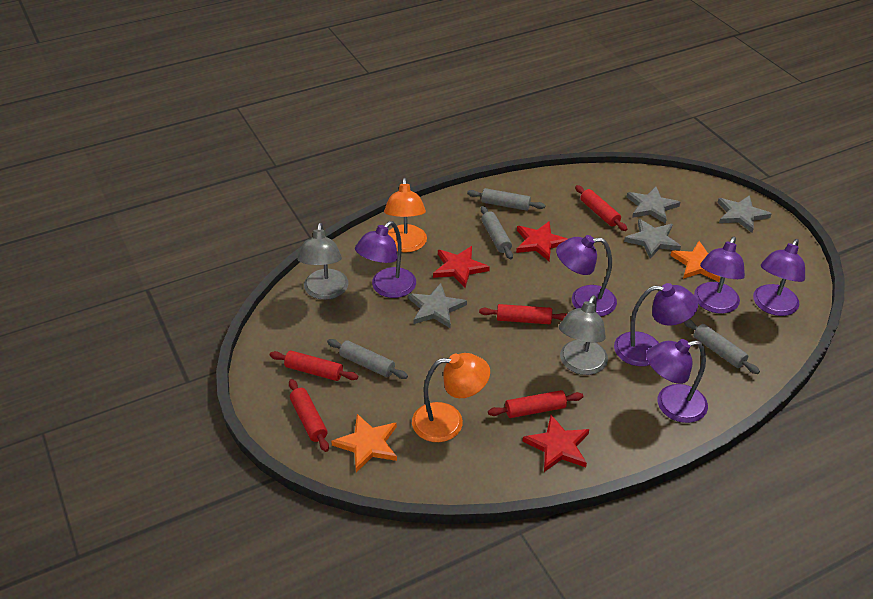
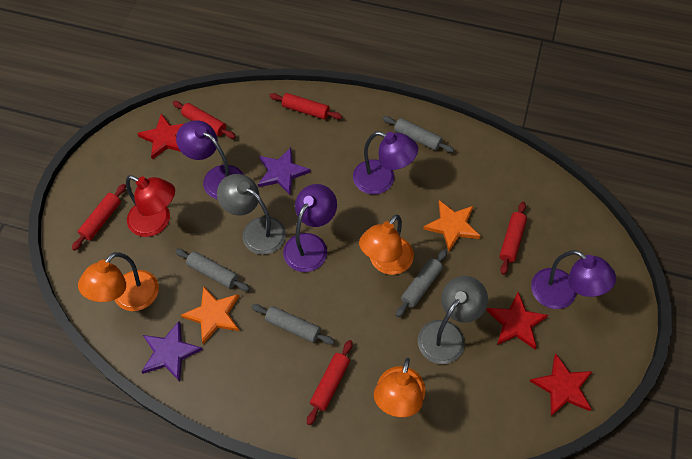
grey star: 4 -> 0
orange lamp: 2 -> 3
purple lamp: 6 -> 4
purple star: 0 -> 2
red lamp: 0 -> 1

